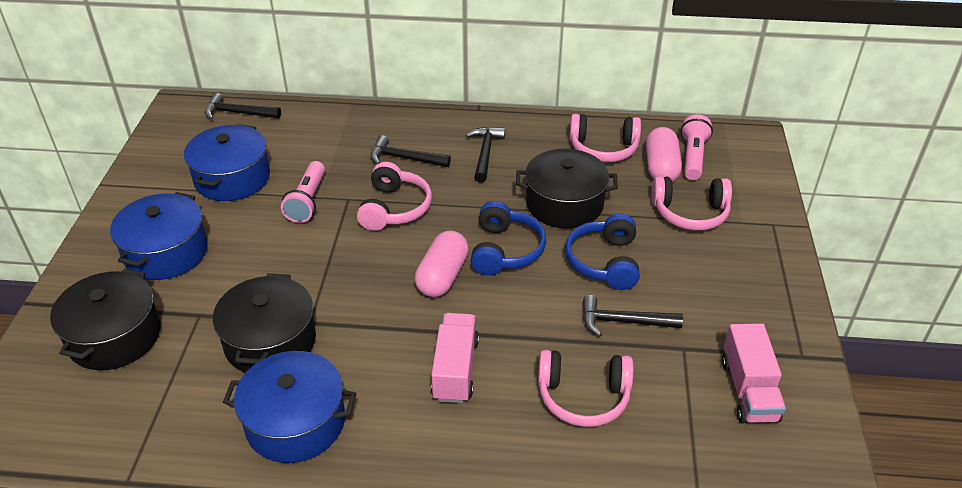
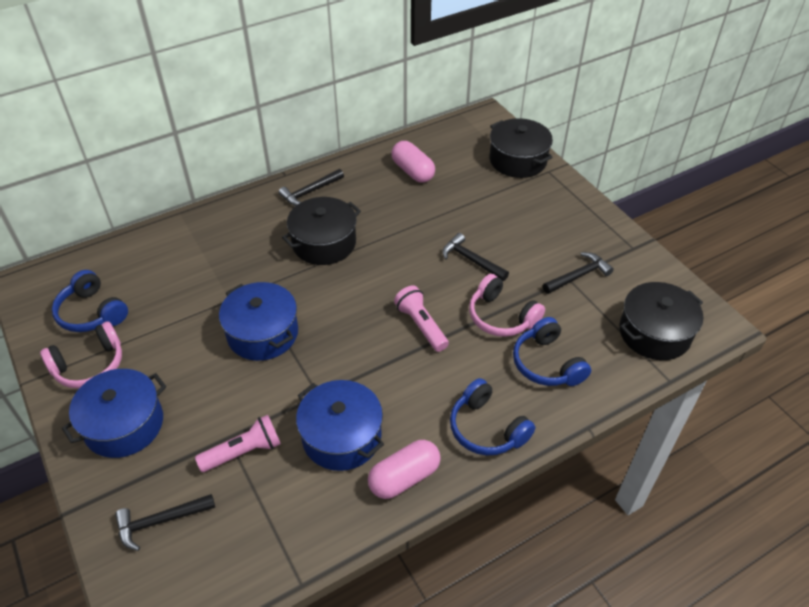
blue headphones: 2 -> 3
pink headphones: 4 -> 2
pink truck: 2 -> 0

